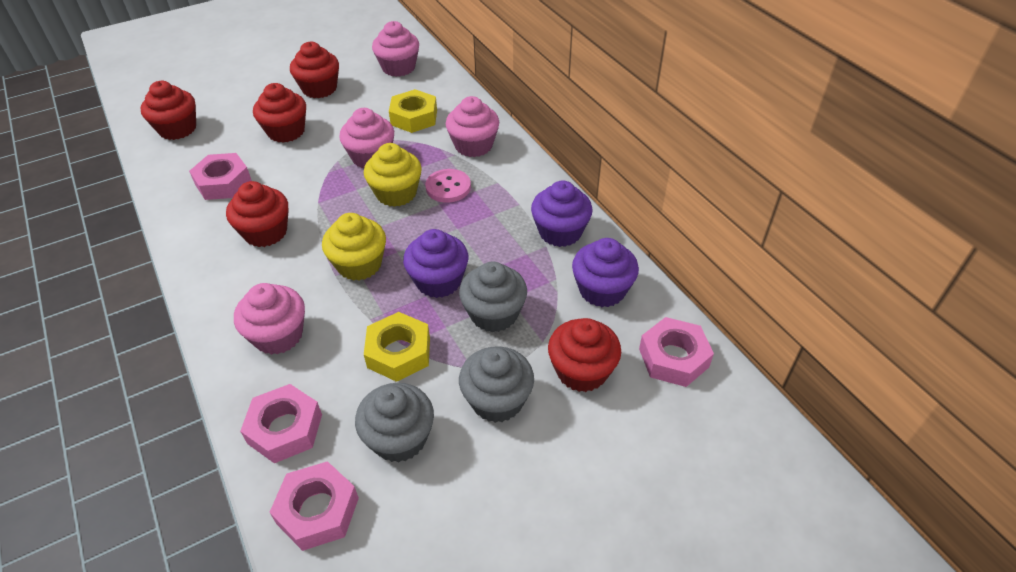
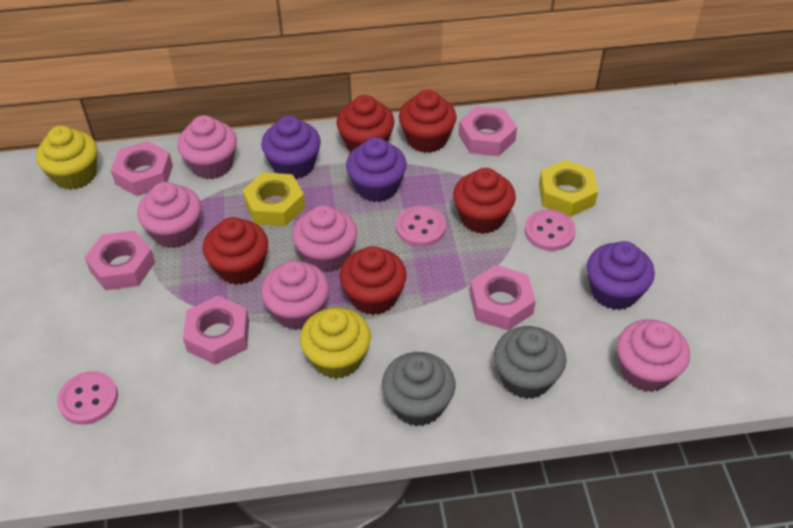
grey cupcake: 3 -> 2
pink button: 1 -> 3
pink cupcake: 4 -> 5
pink nut: 4 -> 5

